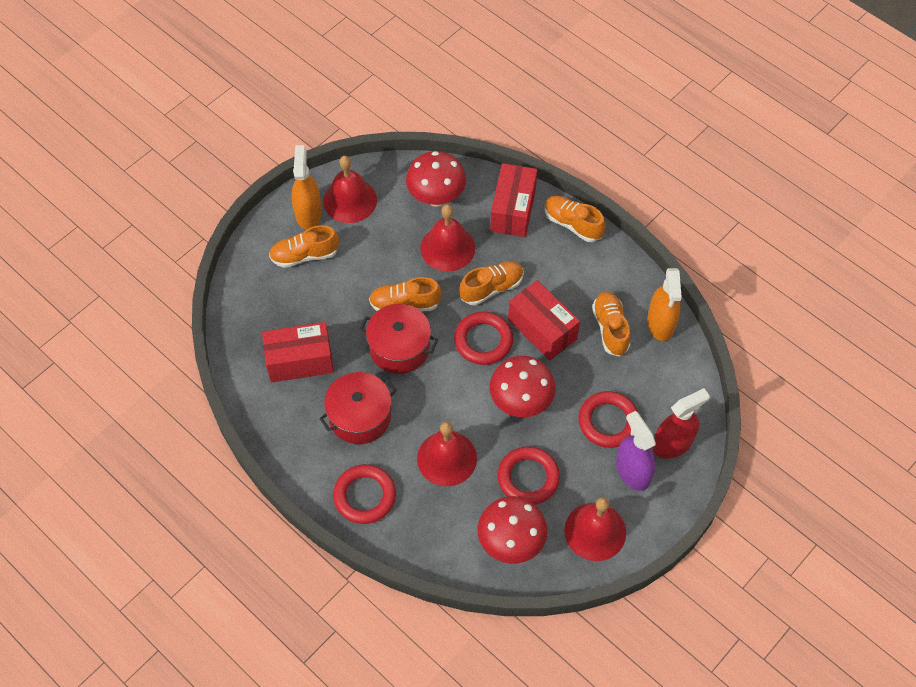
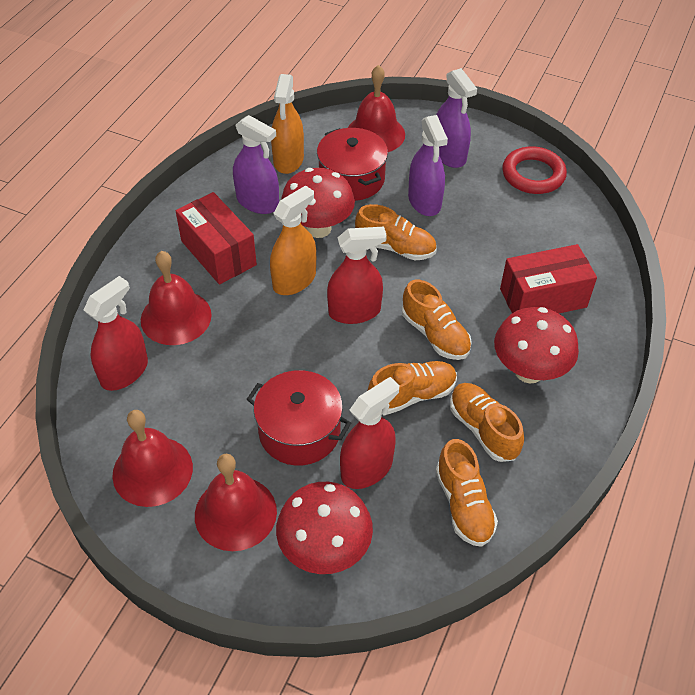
purple spray bottle: 1 -> 3
red box: 3 -> 2
red ring: 4 -> 1
red spray bottle: 1 -> 3

